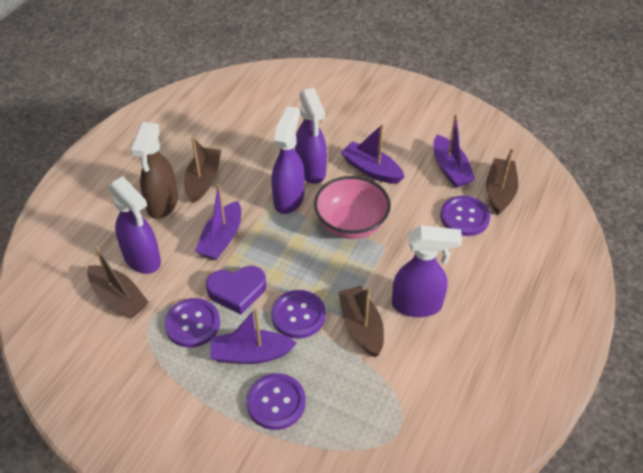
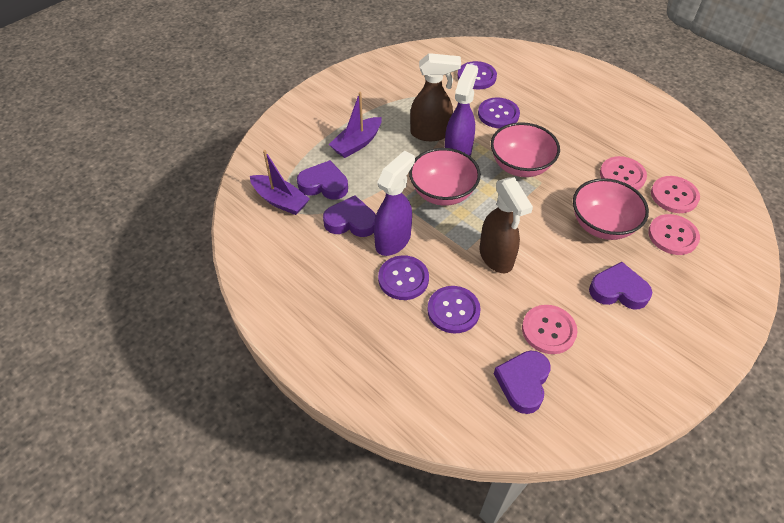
brown boat: 4 -> 0
brown spray bottle: 1 -> 2
pink bowl: 1 -> 3
pink button: 0 -> 4
purple boat: 4 -> 2
purple heart: 1 -> 4
purple spray bottle: 4 -> 2

